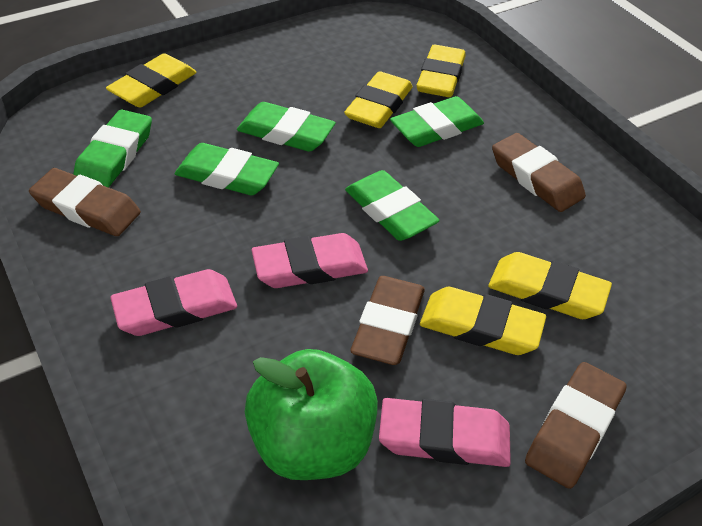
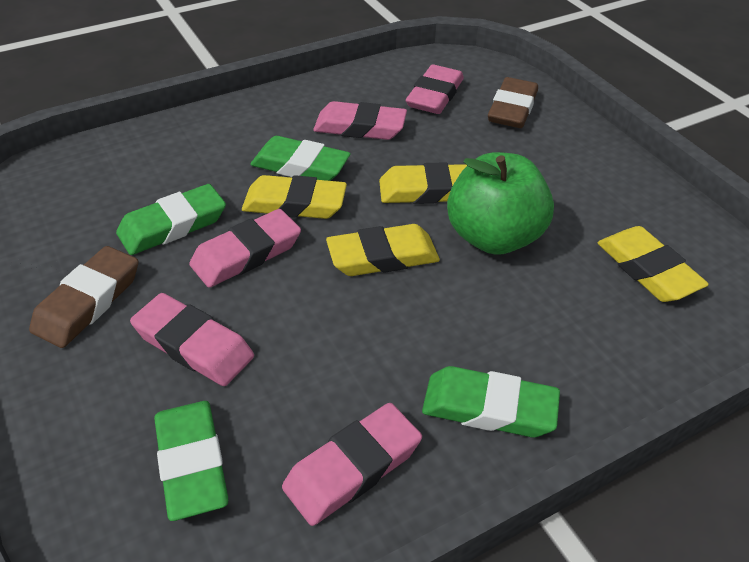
brown eraser: 4 -> 2
green eraser: 5 -> 4
pink eraser: 3 -> 5
yellow eraser: 5 -> 4

